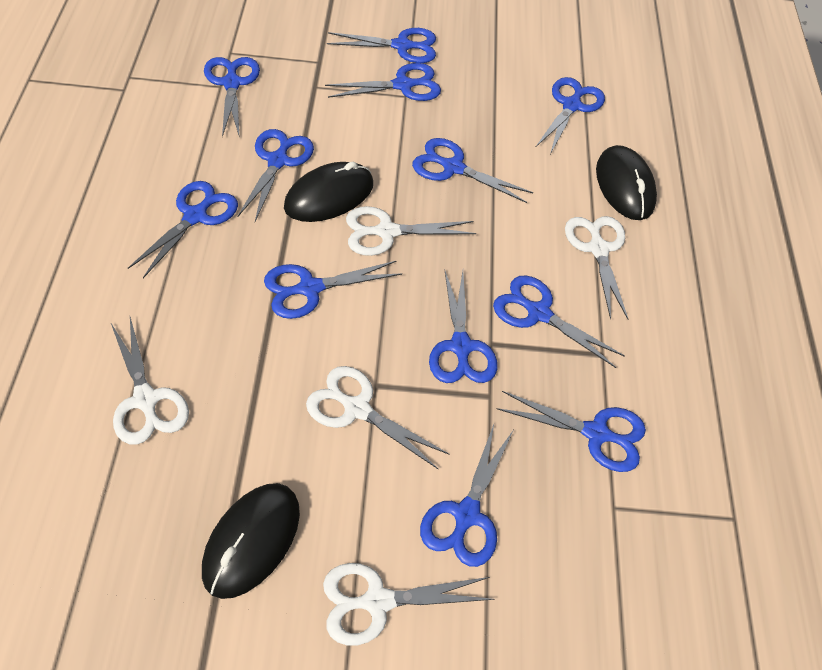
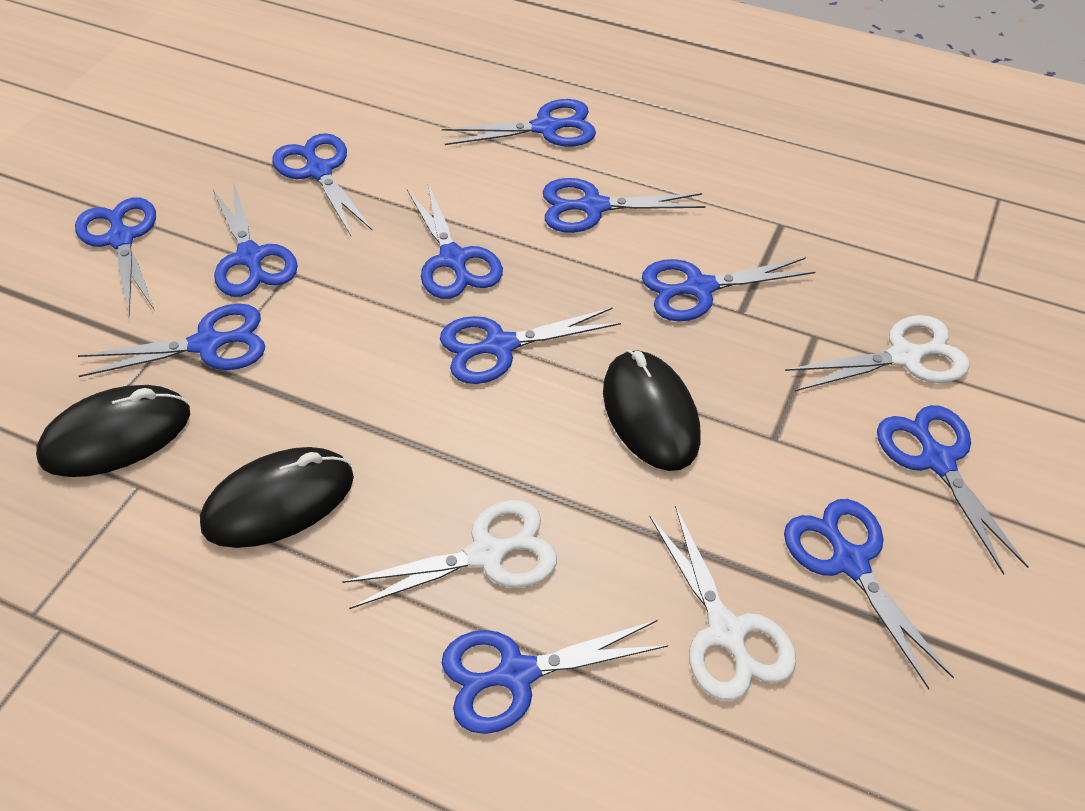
white scissors: 5 -> 3

